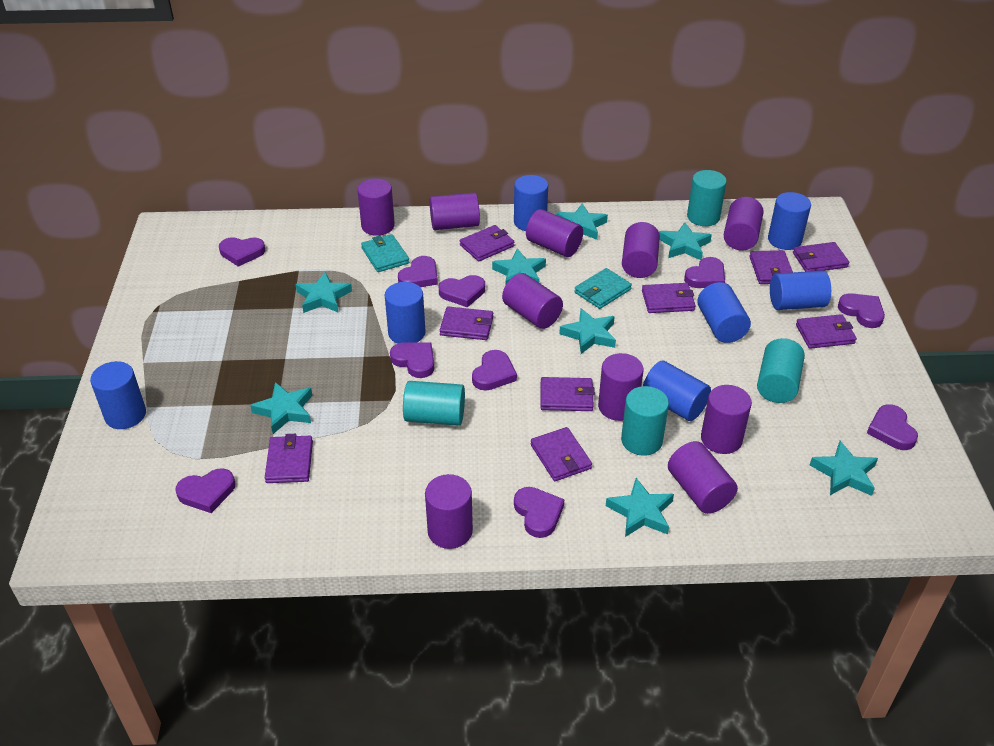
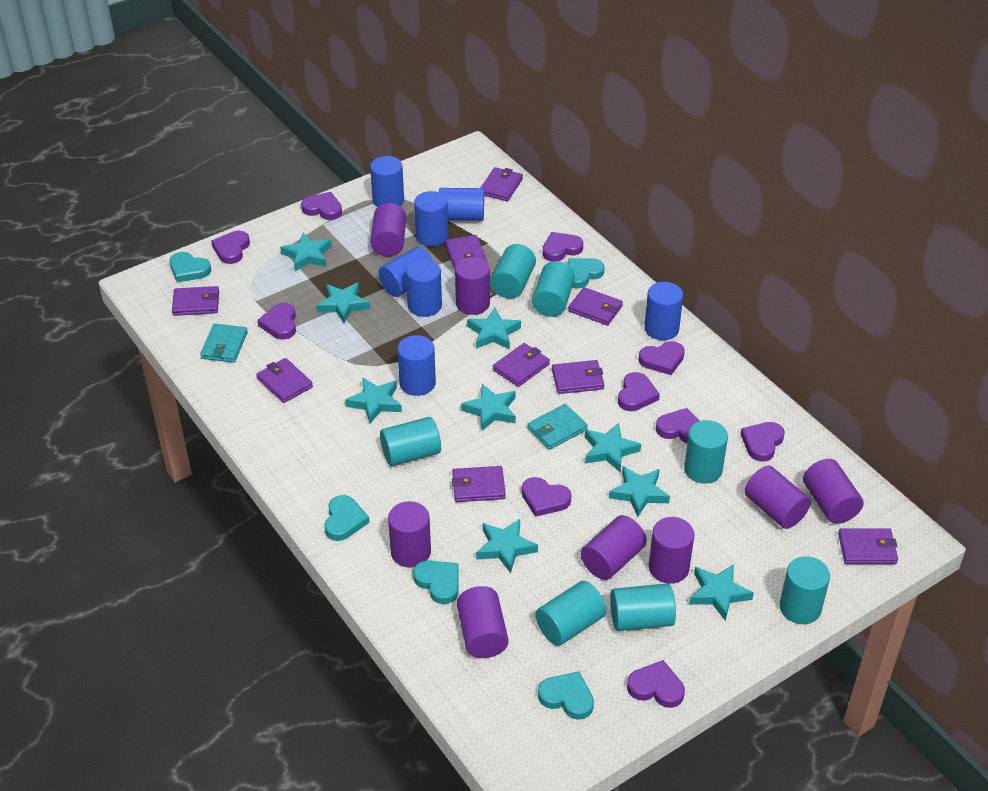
purple cylinder: 10 -> 8
turquoise cylinder: 4 -> 7
turquoise heart: 0 -> 5
turquoise star: 8 -> 9

